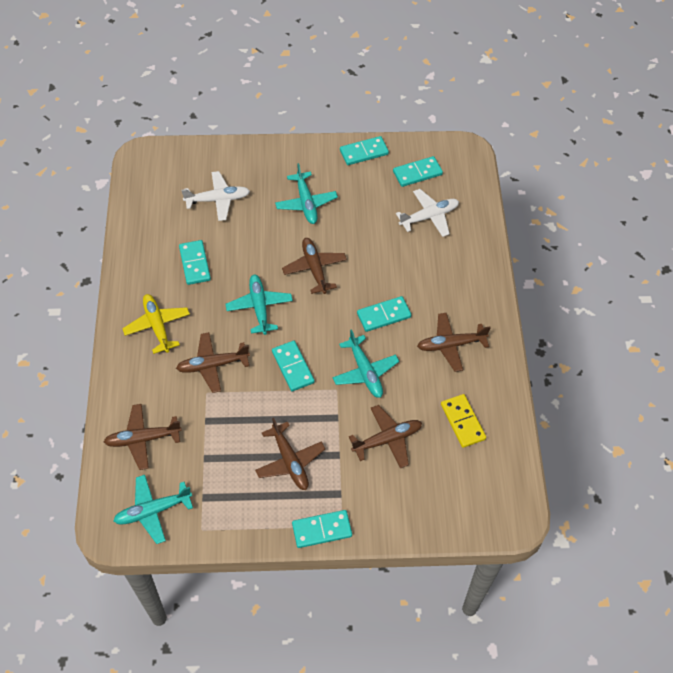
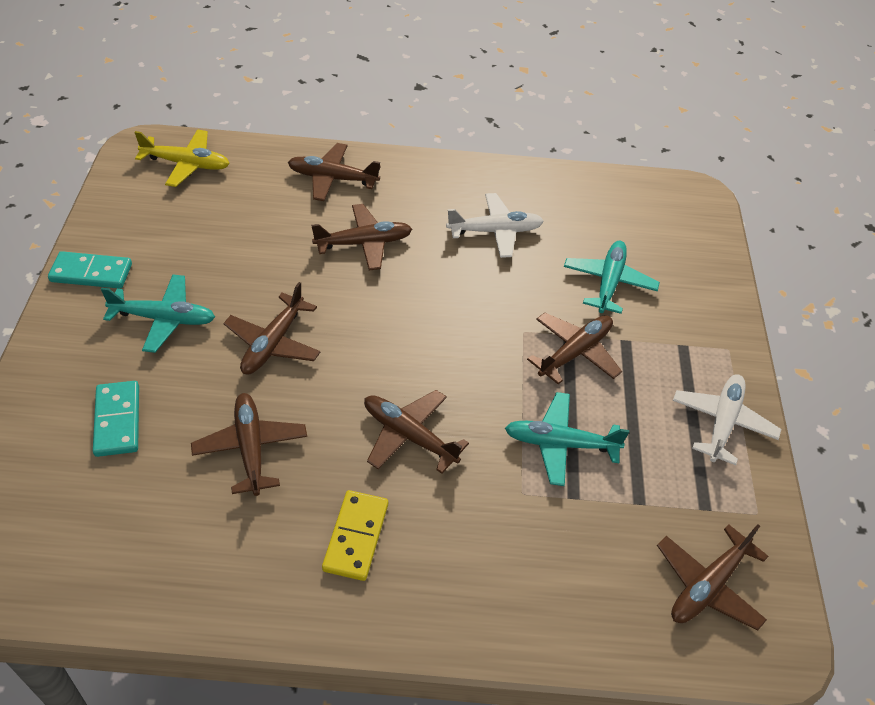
brown plane: 6 -> 7
turquoise domino: 6 -> 2
turquoise plane: 4 -> 3

